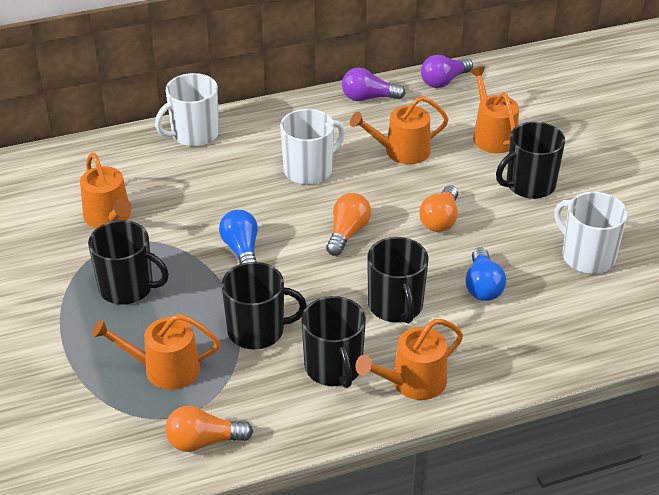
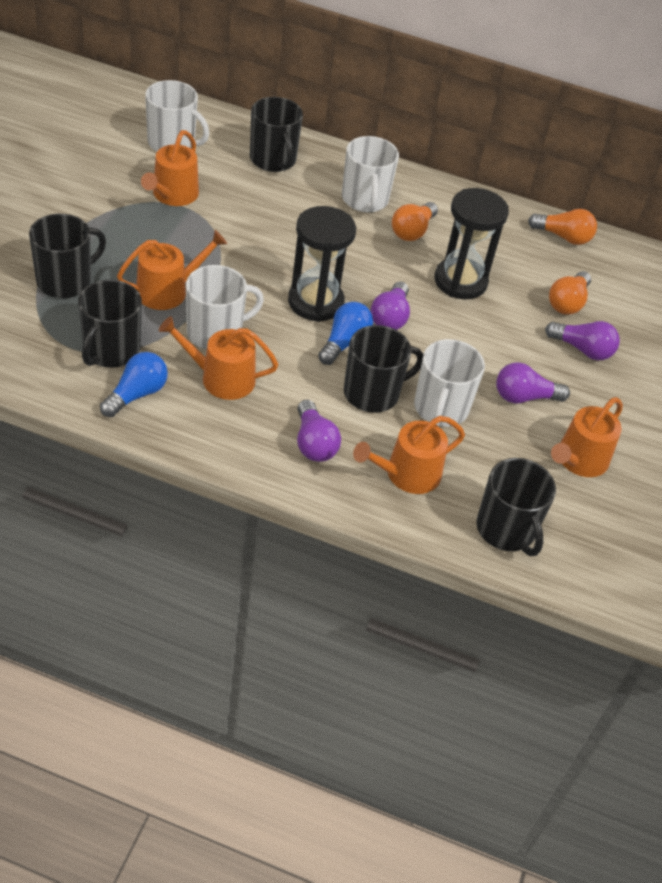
black hourglass: 0 -> 2
purple light bulb: 2 -> 4
white mug: 3 -> 4

